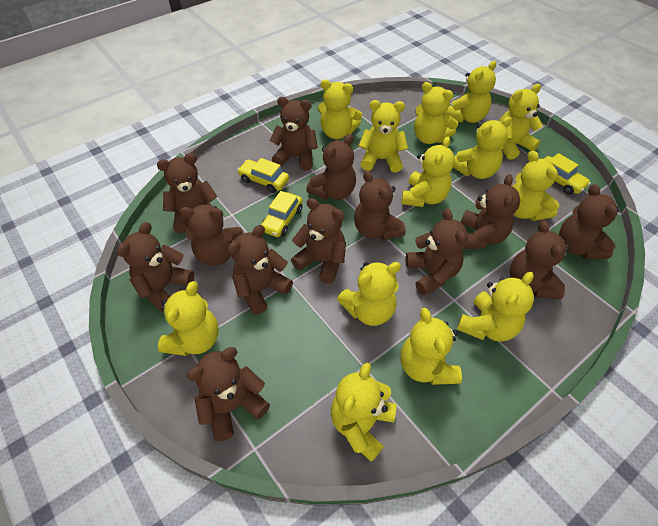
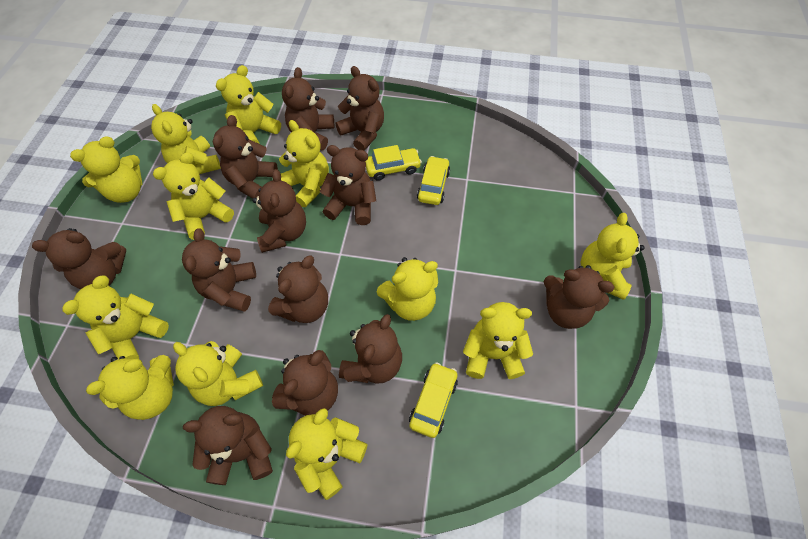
brown teddy bear: 13 -> 12
yellow teddy bear: 13 -> 12

